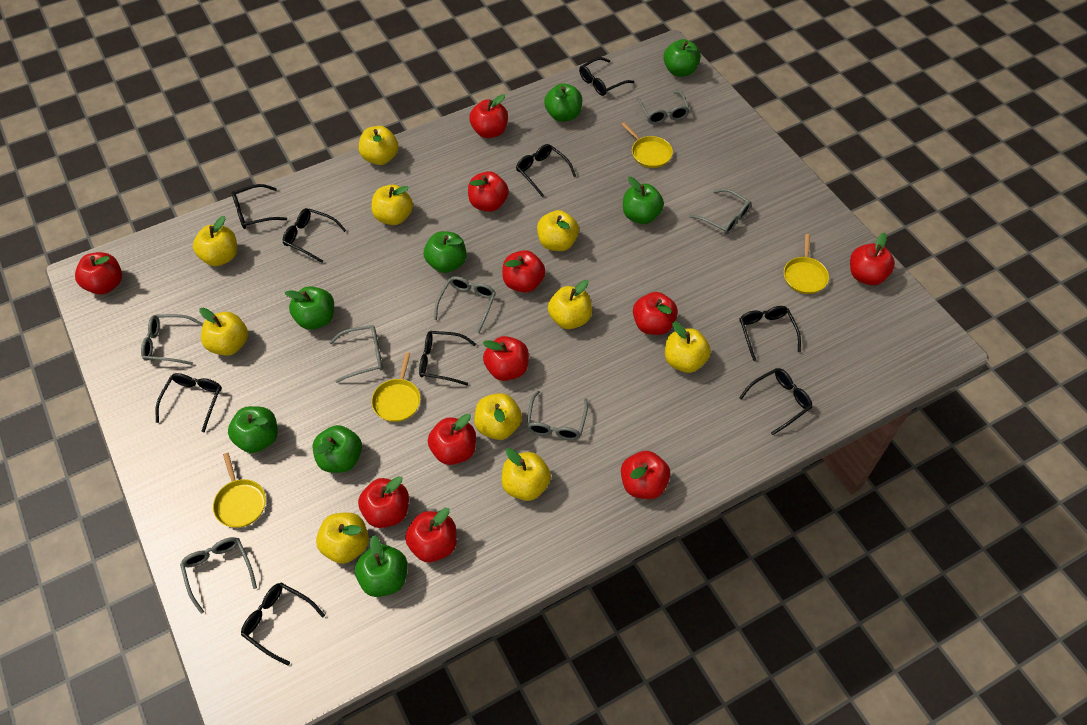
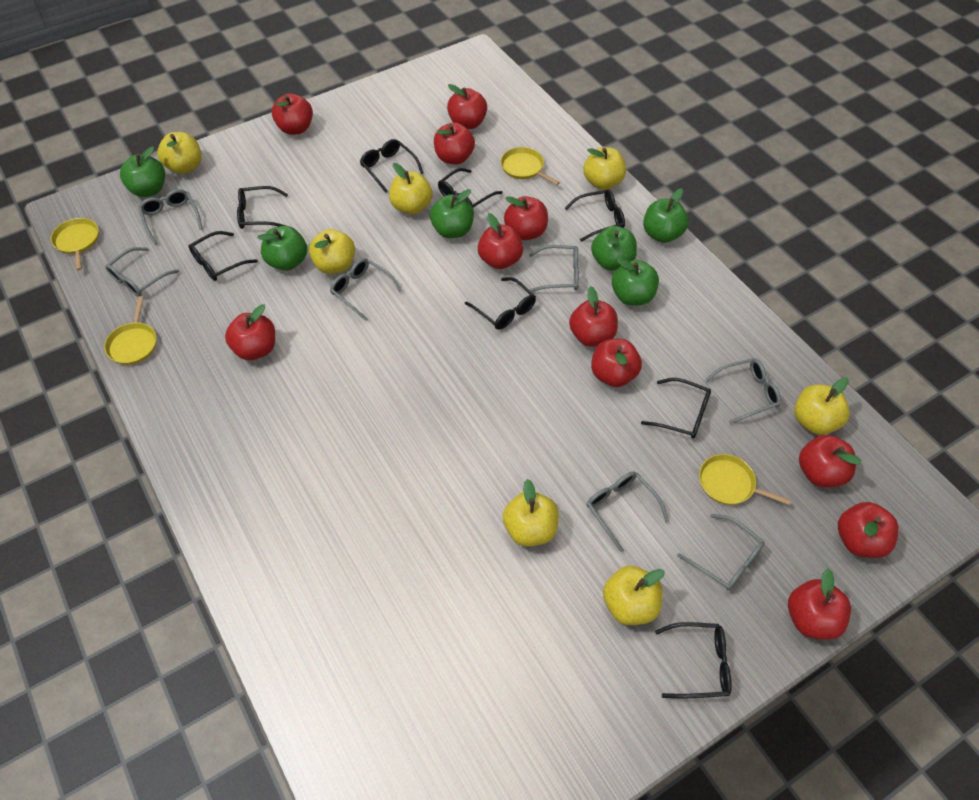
black glasses: 9 -> 8
green apple: 8 -> 6
yellow apple: 10 -> 7

